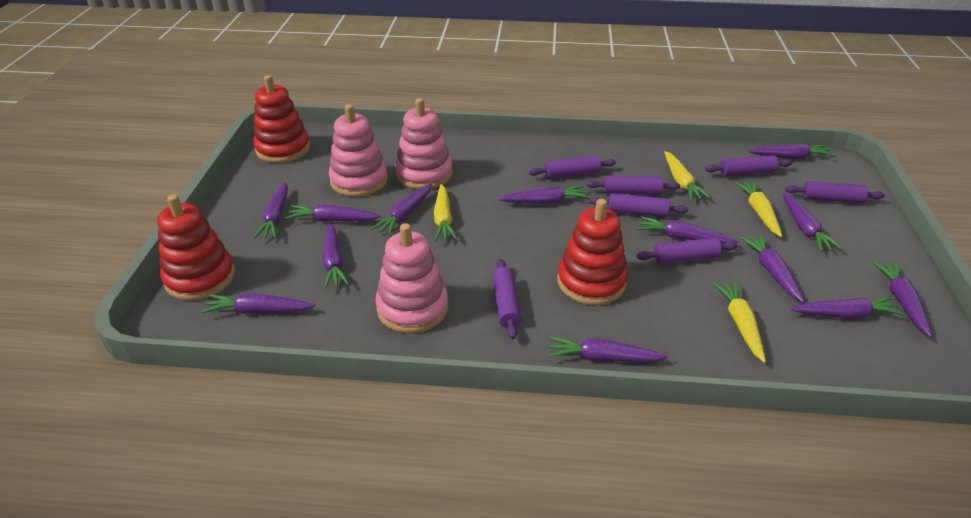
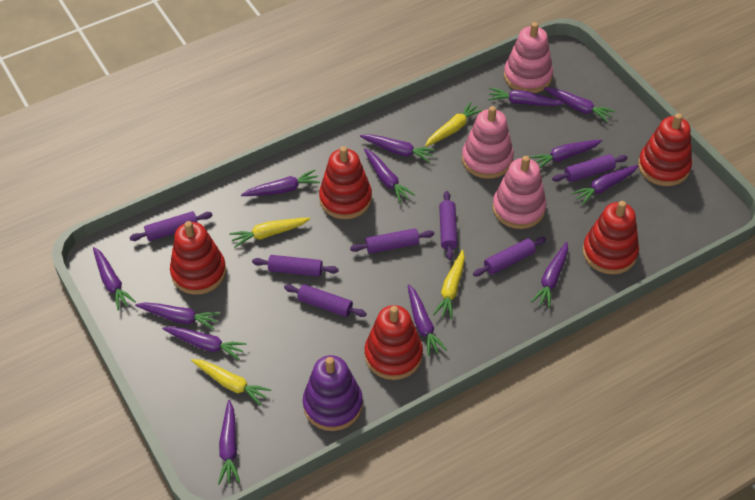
purple stacking toy: 0 -> 1
red stacking toy: 3 -> 5

